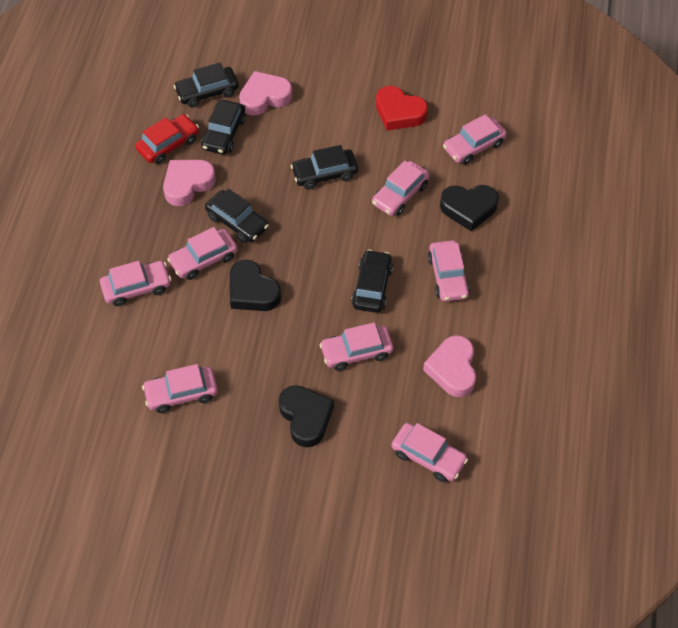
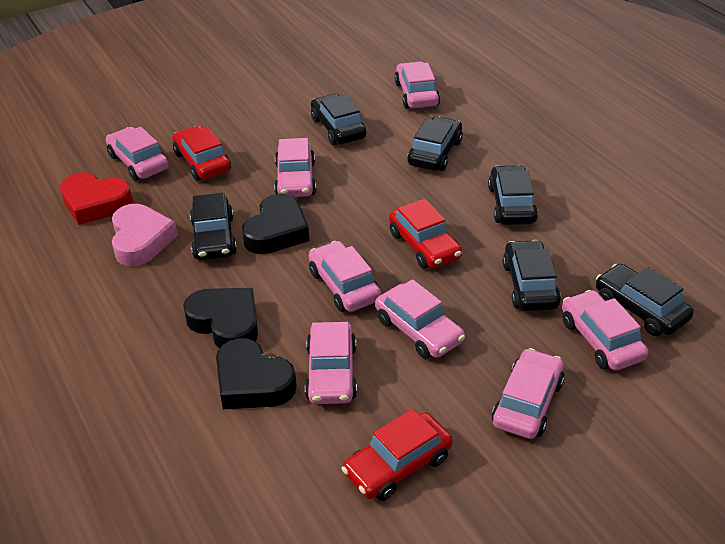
black car: 5 -> 6
pink heart: 3 -> 1
red car: 1 -> 3

